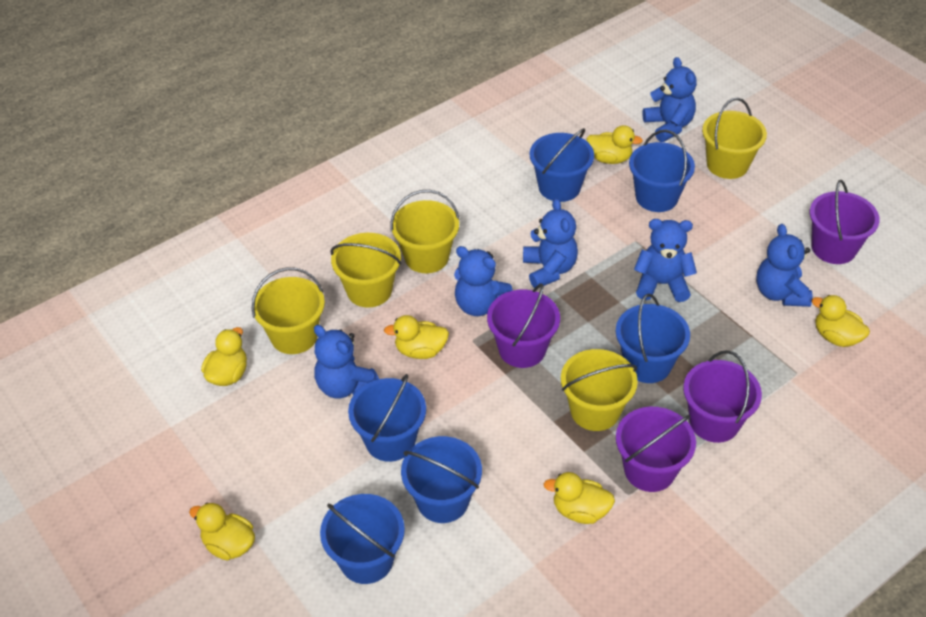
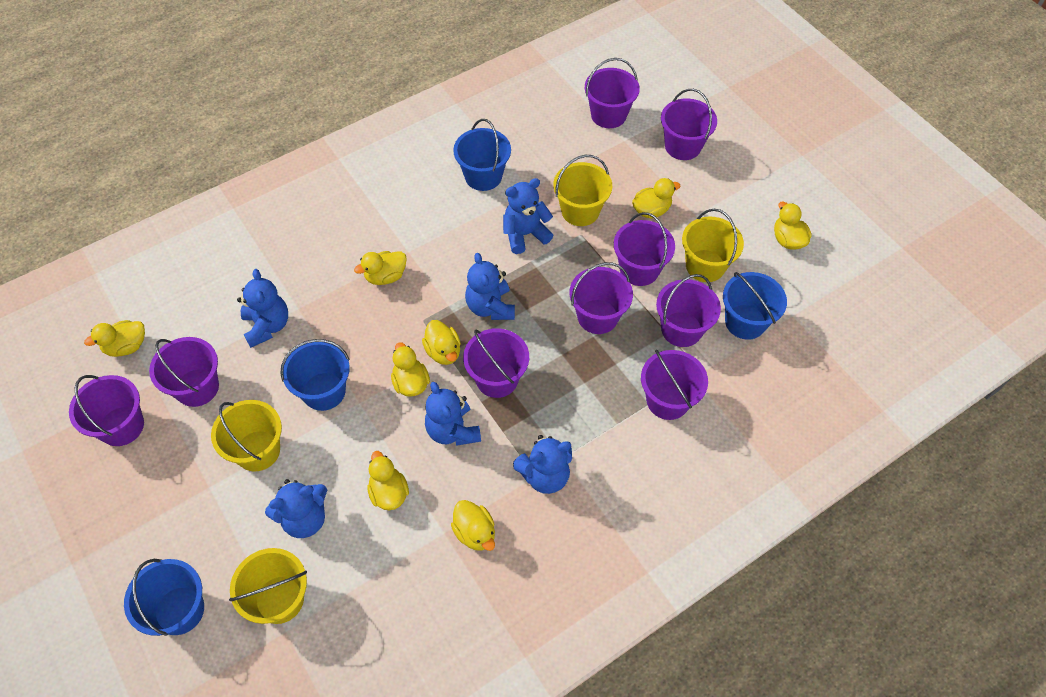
blue bucket: 6 -> 4
purple bucket: 4 -> 9
yellow bucket: 5 -> 4
yellow duck: 6 -> 8

